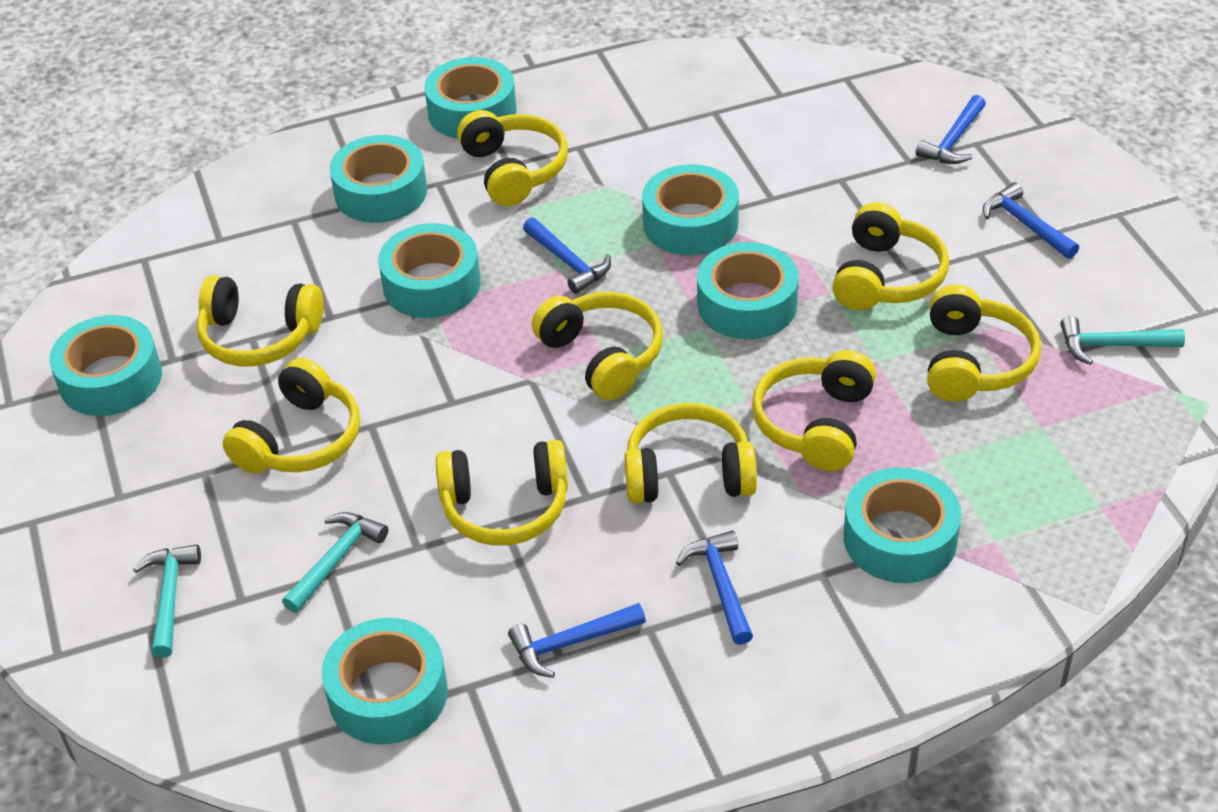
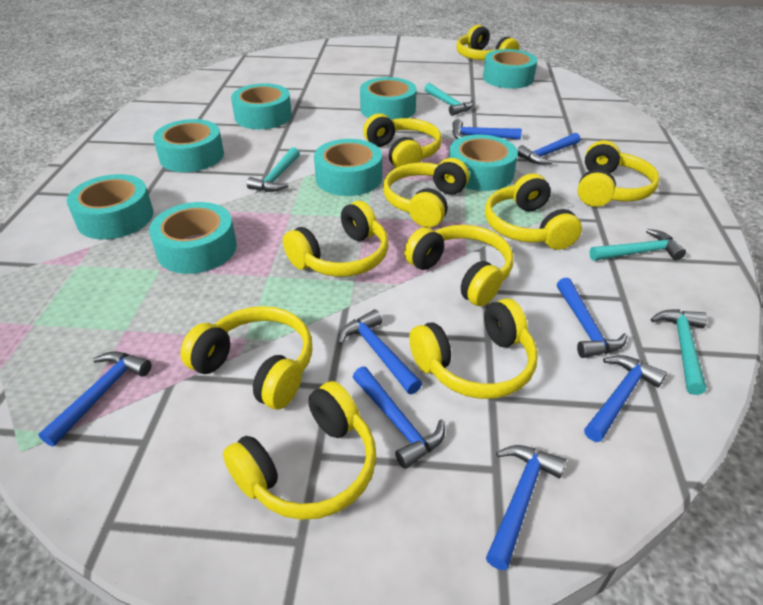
blue hammer: 5 -> 8
turquoise hammer: 3 -> 4
yellow headphones: 9 -> 10

